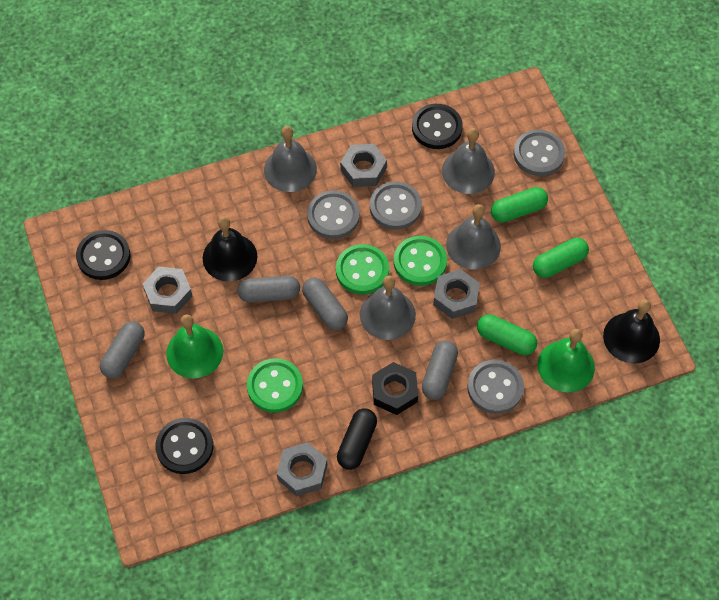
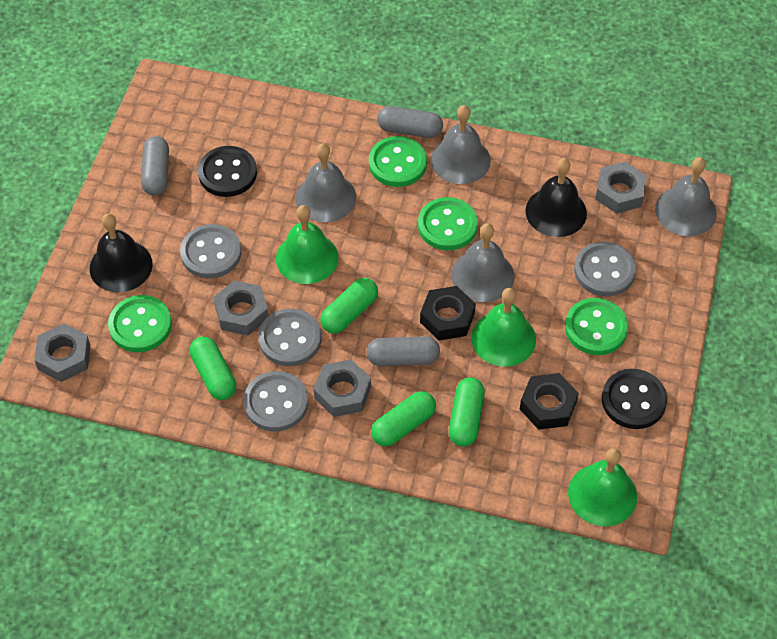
black button: 3 -> 2
black capsule: 1 -> 0
black nut: 1 -> 2
green bell: 2 -> 3
green button: 3 -> 4
green capsule: 3 -> 4
grey capsule: 4 -> 3

